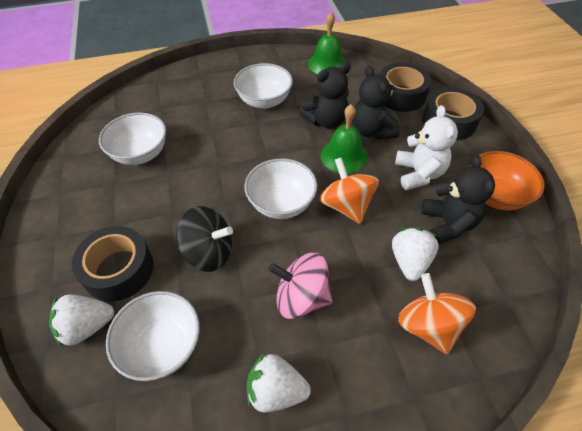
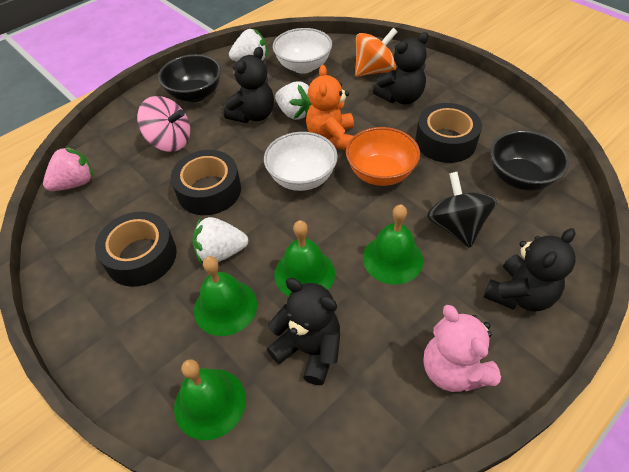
black bowl: 0 -> 2
black teddy bear: 3 -> 4
green bell: 2 -> 4
orange spinning top: 2 -> 1
orange teddy bear: 0 -> 1
pink strawberry: 0 -> 1
pink teddy bear: 0 -> 1
white bowl: 4 -> 2
white teddy bear: 1 -> 0

